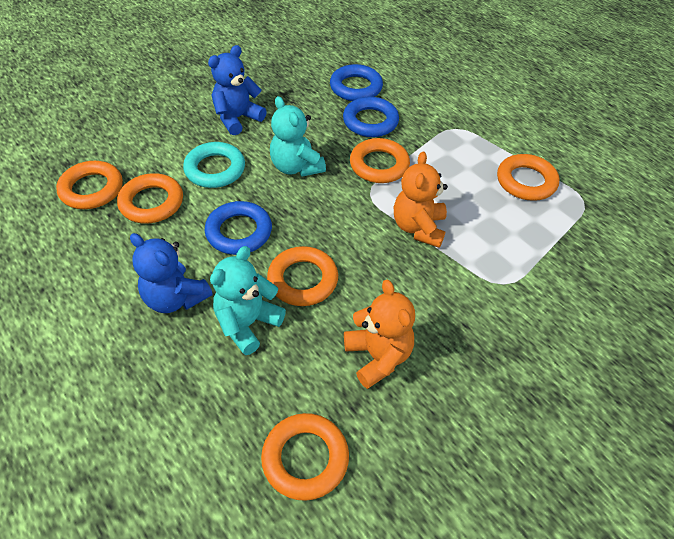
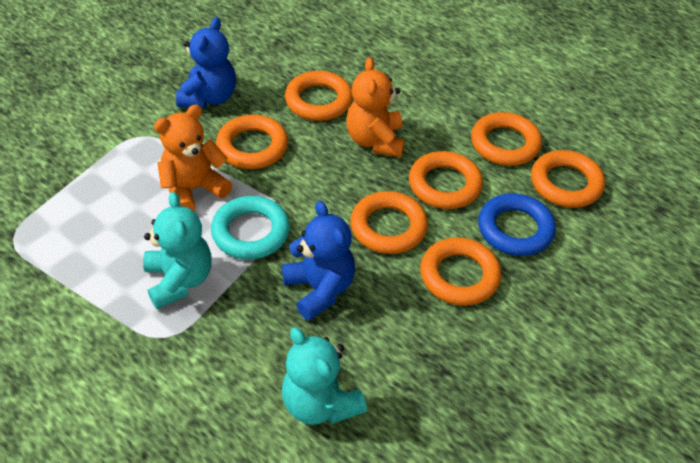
blue ring: 3 -> 1
orange ring: 6 -> 7

